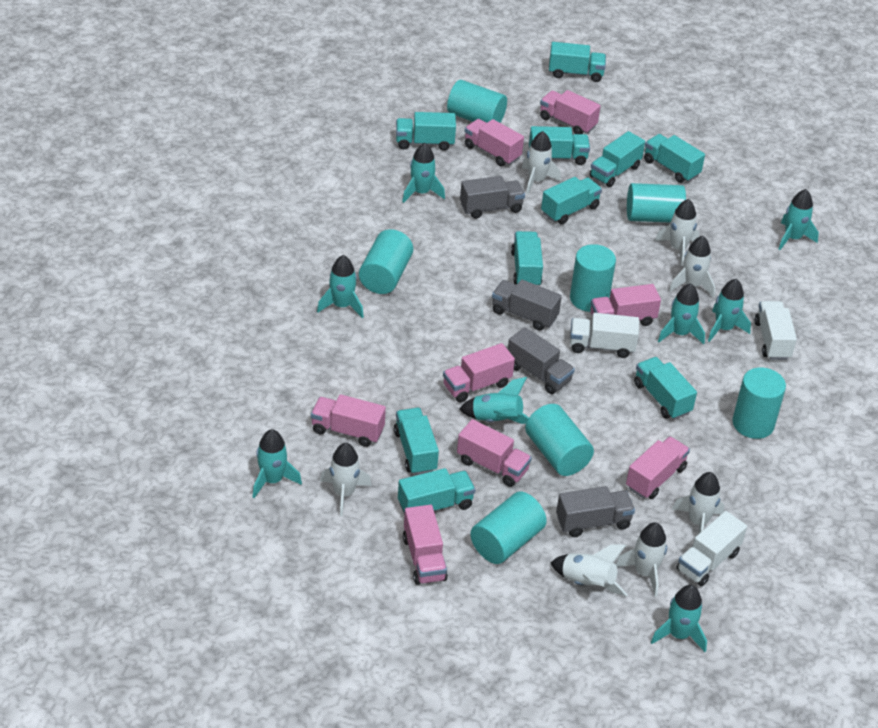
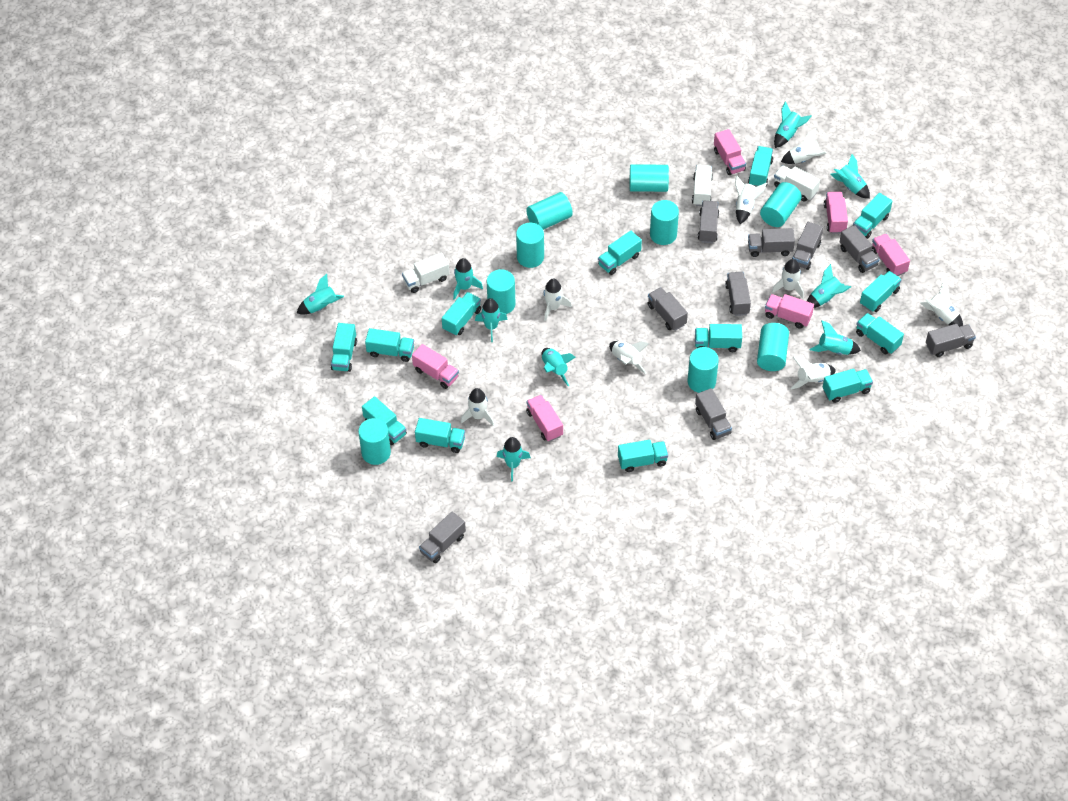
grey truck: 4 -> 9
pink truck: 8 -> 6
turquoise cylinder: 7 -> 9
turquoise rocket: 8 -> 9
turquoise truck: 10 -> 13
white rocket: 7 -> 8

